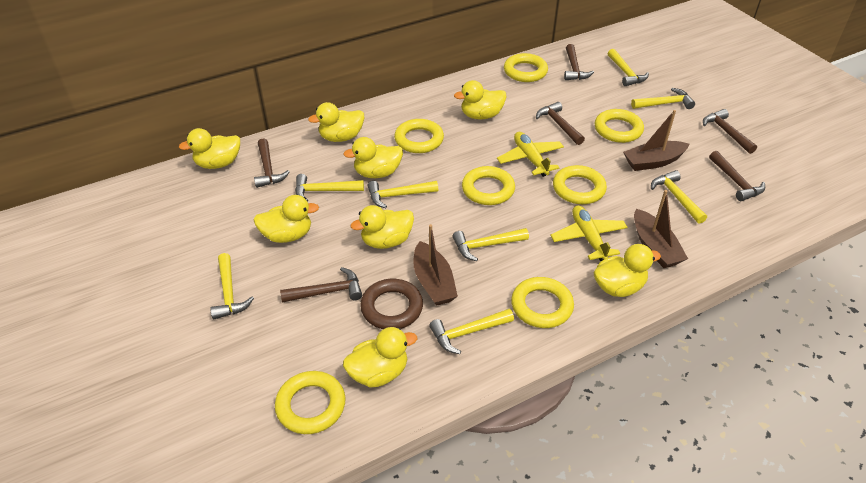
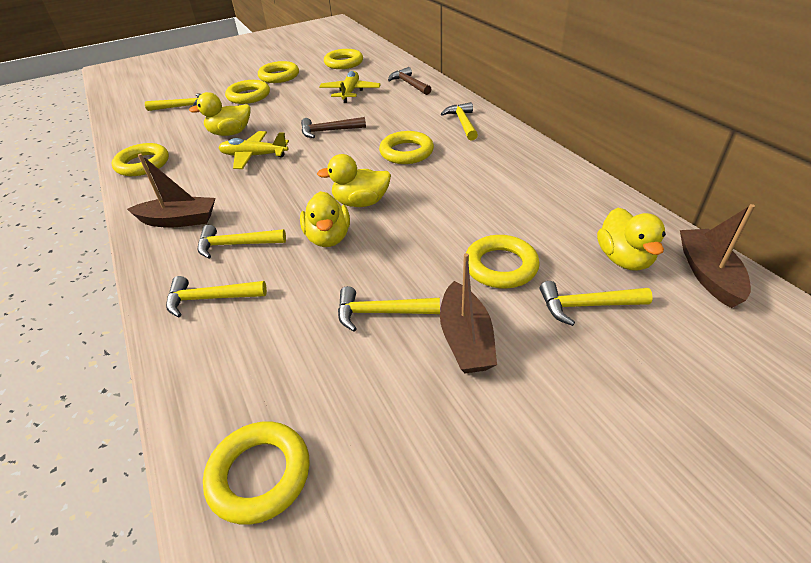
brown hammer: 6 -> 2
brown ring: 1 -> 0
yellow duck: 8 -> 4
yellow hammer: 8 -> 6

